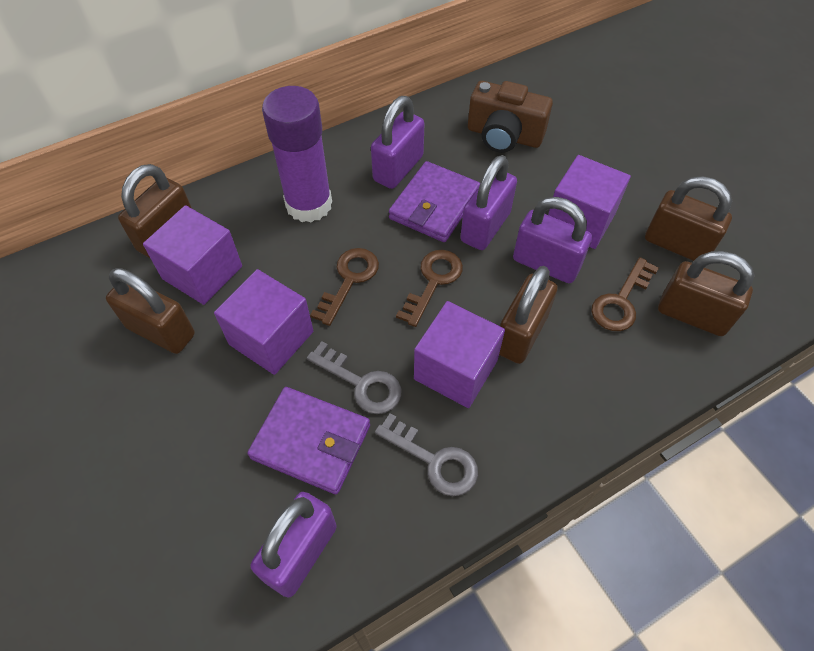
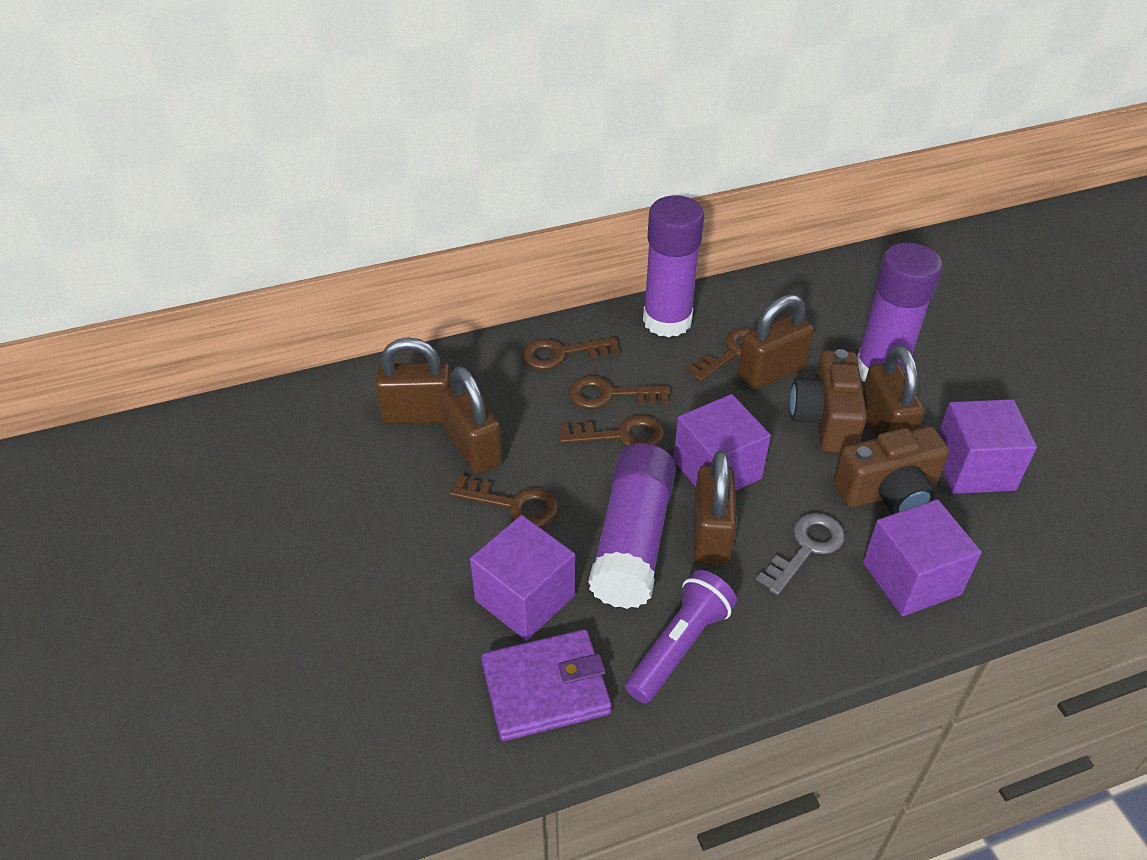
brown camera: 1 -> 2
brown key: 3 -> 5
grey key: 2 -> 1
purple flashlight: 0 -> 1
purple glue stick: 1 -> 3
purple padlock: 4 -> 0
purple wallet: 2 -> 1

